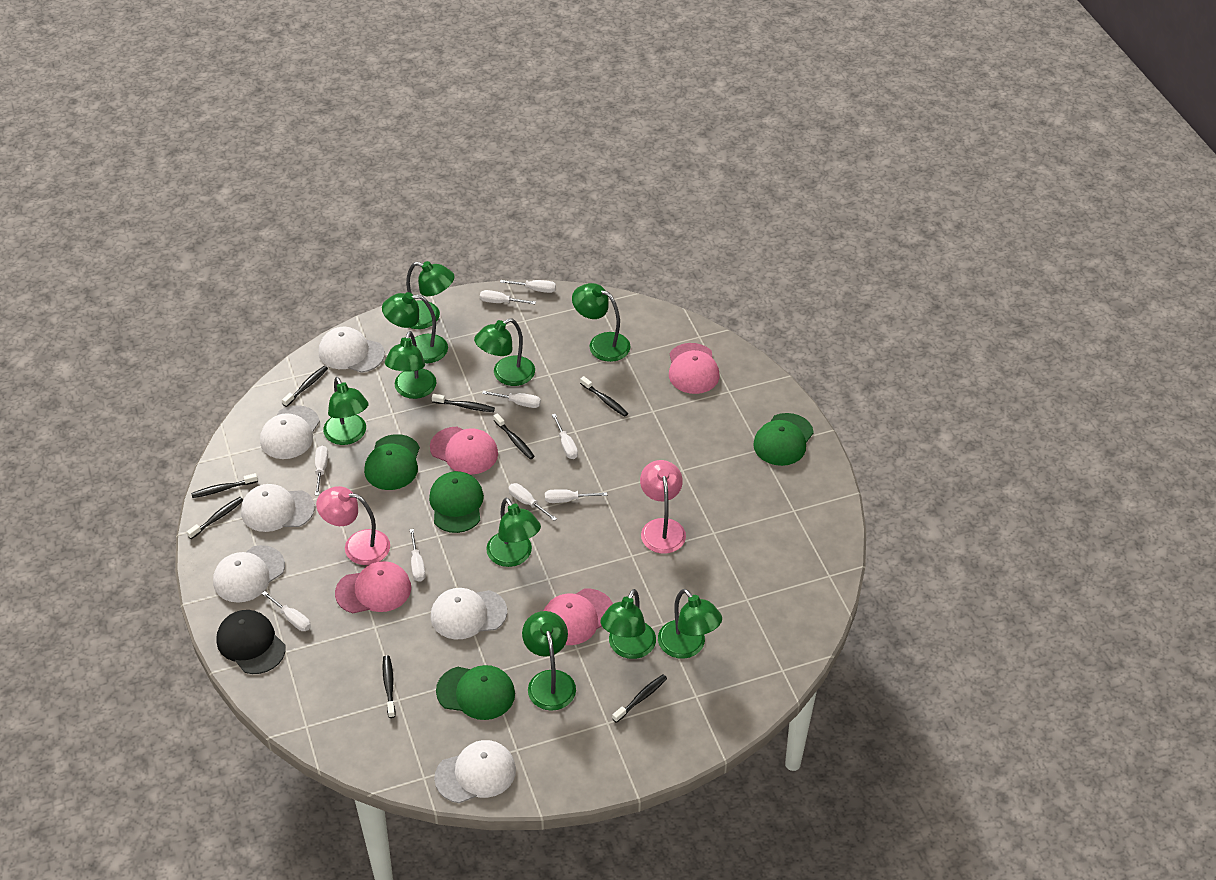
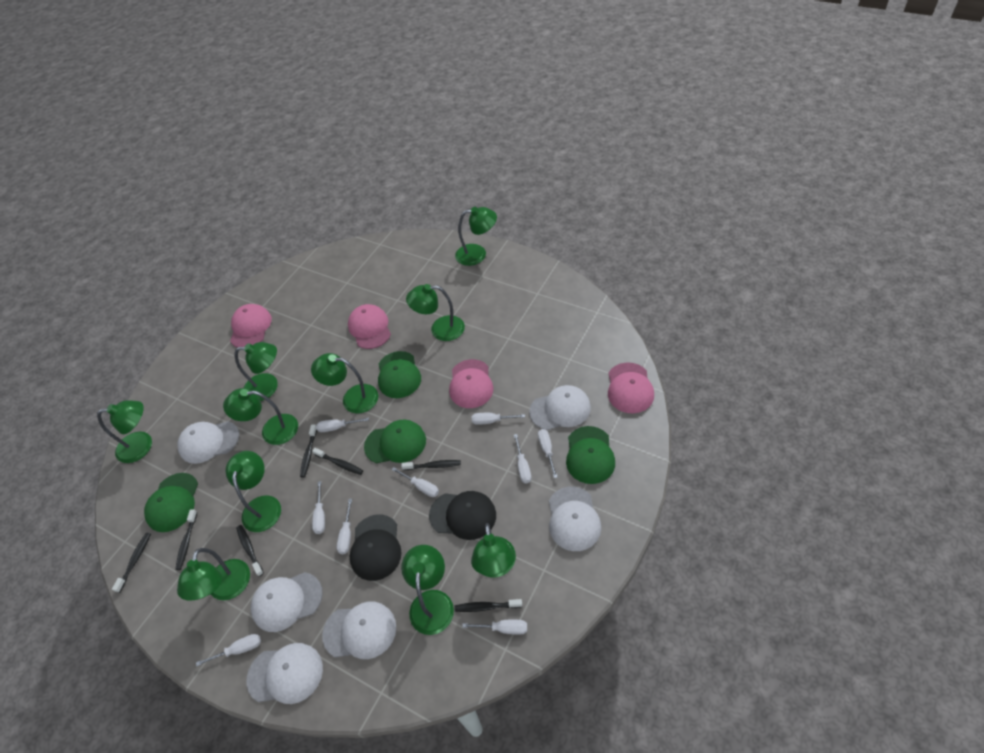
black cap: 1 -> 2
black toothbrush: 8 -> 7
pink lamp: 2 -> 0

